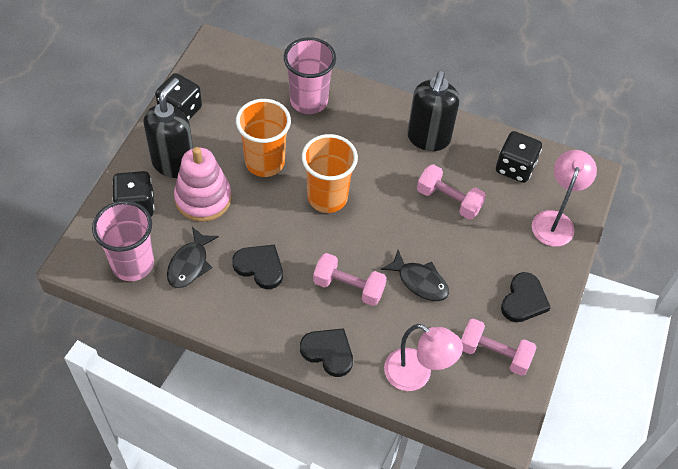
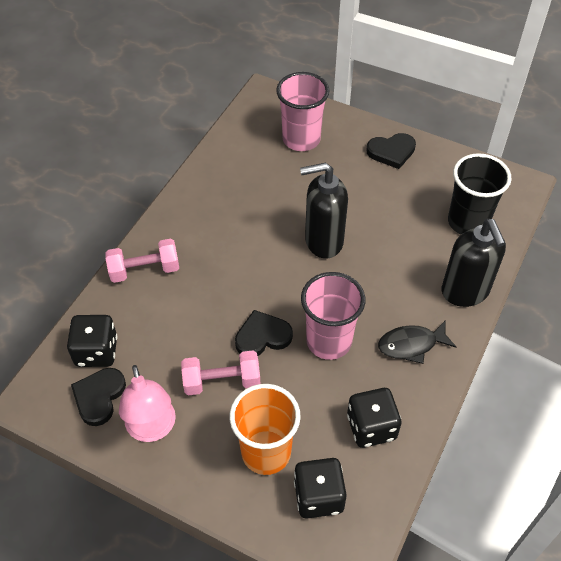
black cup: 0 -> 1
black fish: 2 -> 1
orange cup: 2 -> 1
pink dumbbell: 3 -> 2
pink lamp: 2 -> 1
pink stacking toy: 1 -> 0

